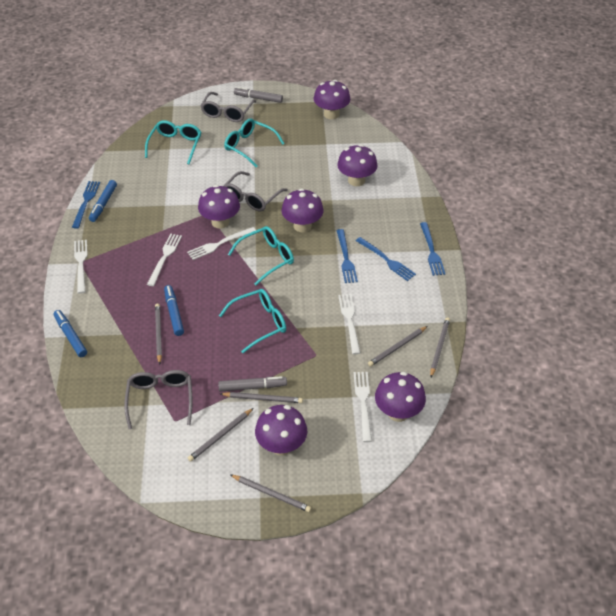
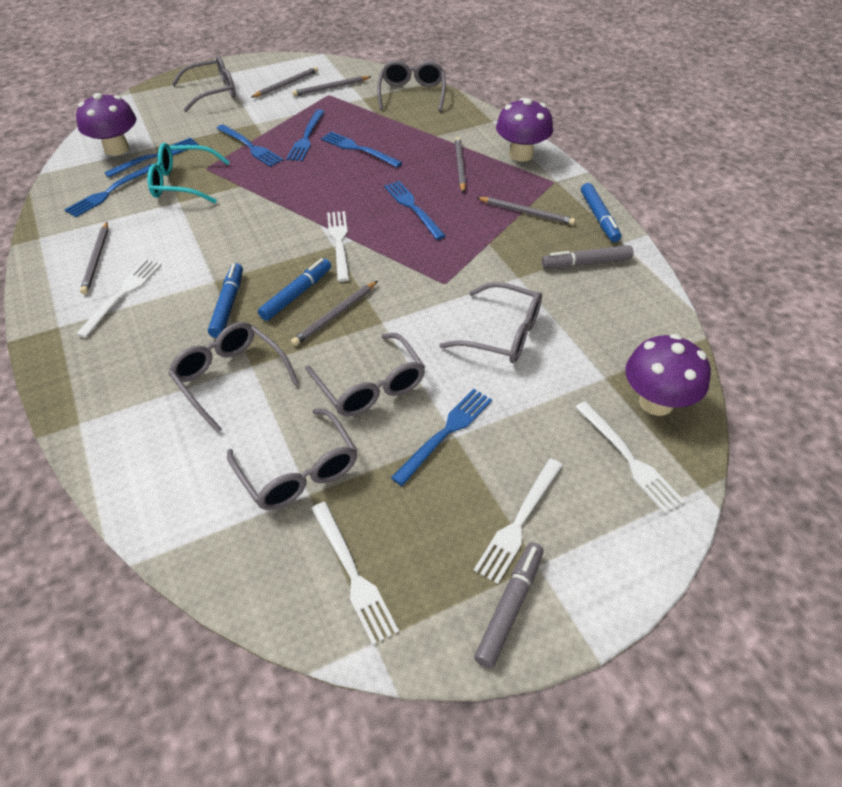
blue fork: 4 -> 7
grey glasses: 3 -> 6
purple mushroom: 6 -> 3
turquoise glasses: 4 -> 1

